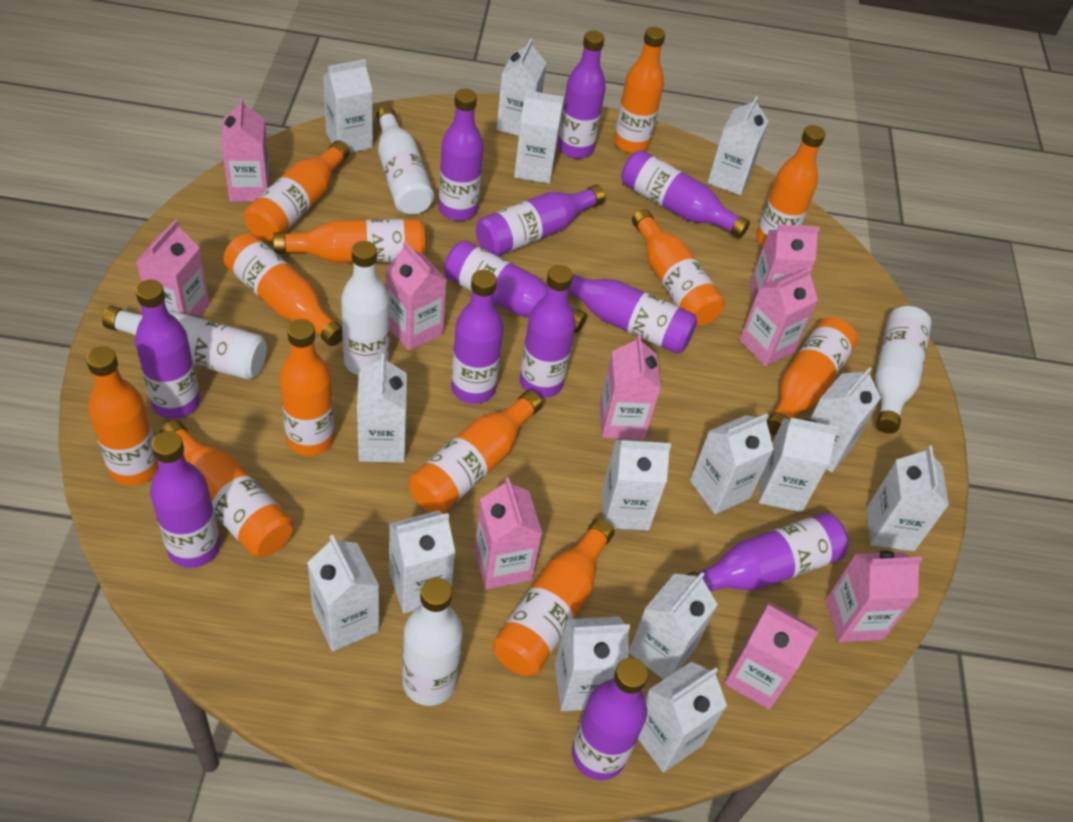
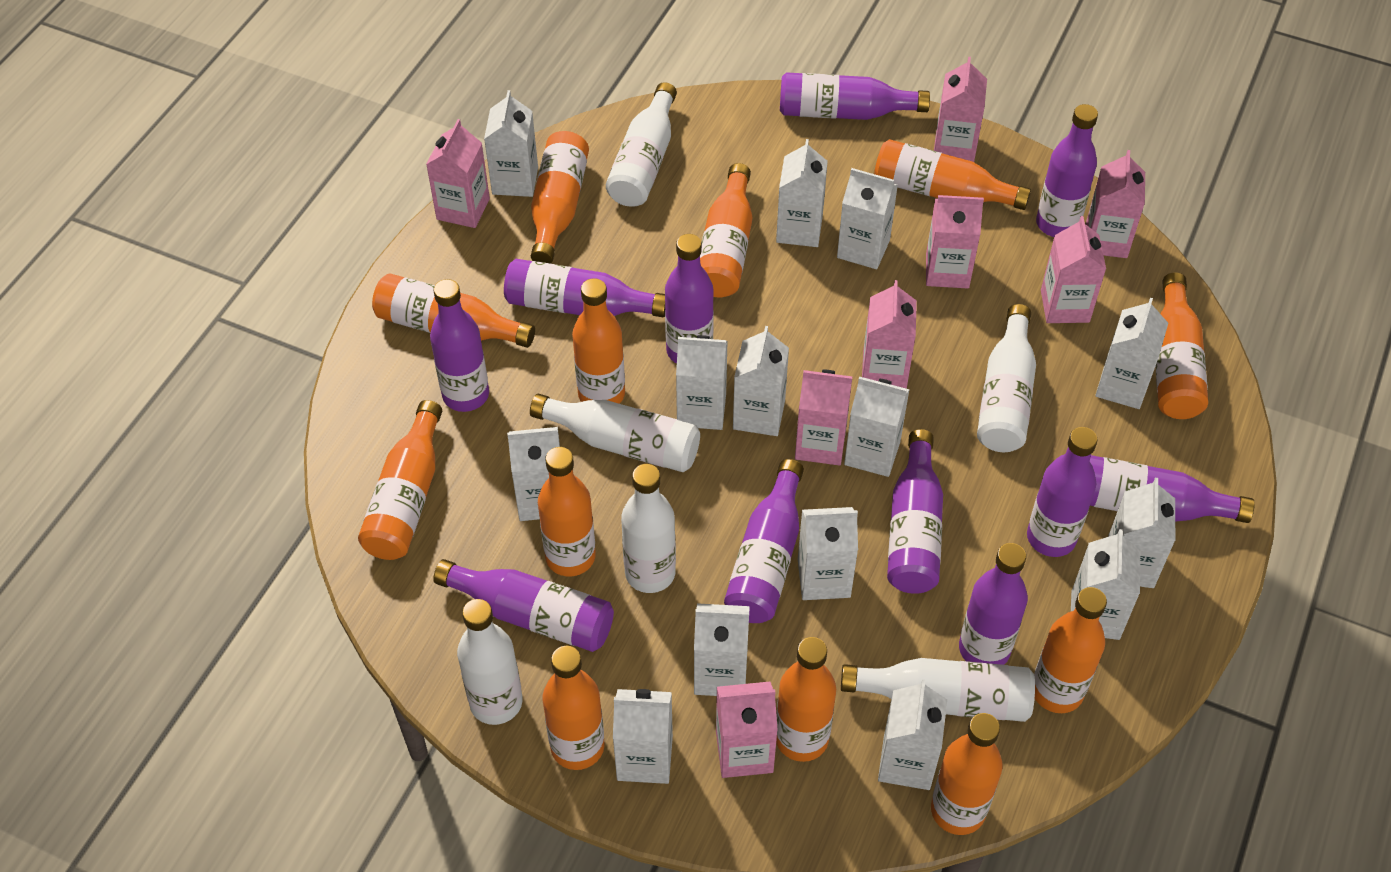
pink carton: 9 -> 8
purple bottle: 12 -> 11
white bottle: 5 -> 6
white carton: 15 -> 14

